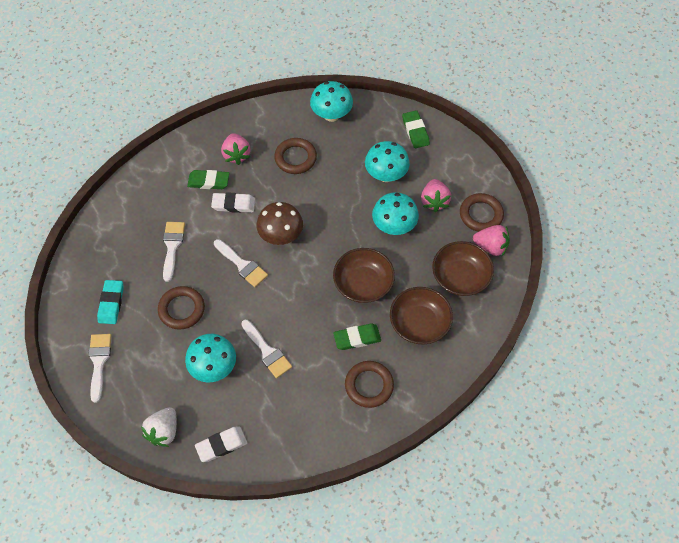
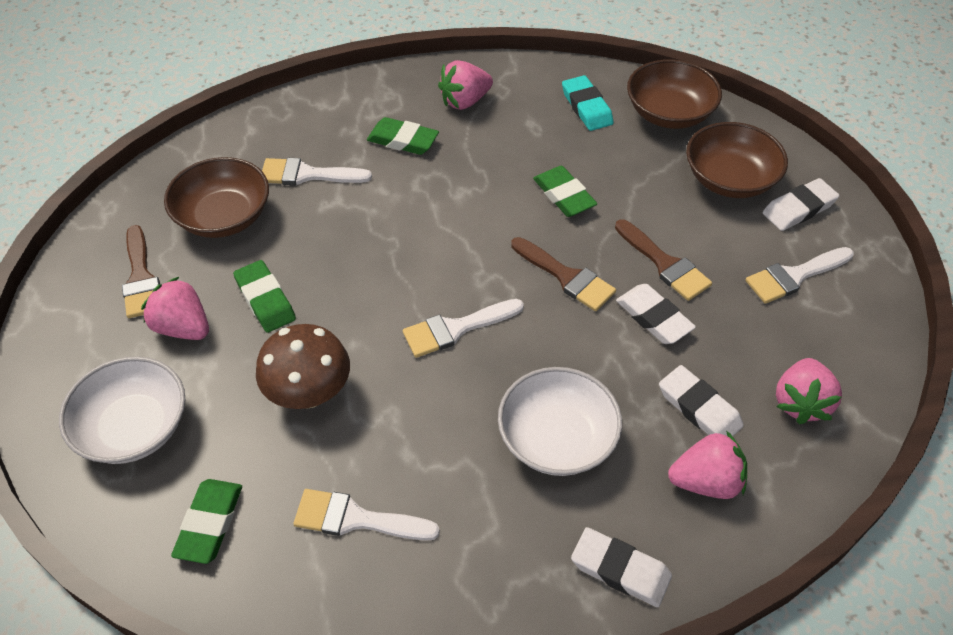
brown brush: 0 -> 3
brown ring: 4 -> 0
green eraser: 3 -> 4
pink strawberry: 3 -> 4
turquoise mushroom: 4 -> 0
white bowl: 0 -> 2
white eraser: 2 -> 4
white strawberry: 1 -> 0

